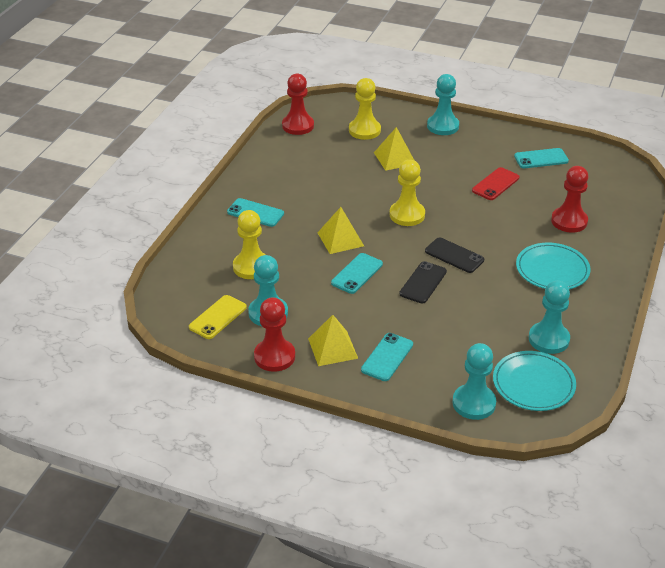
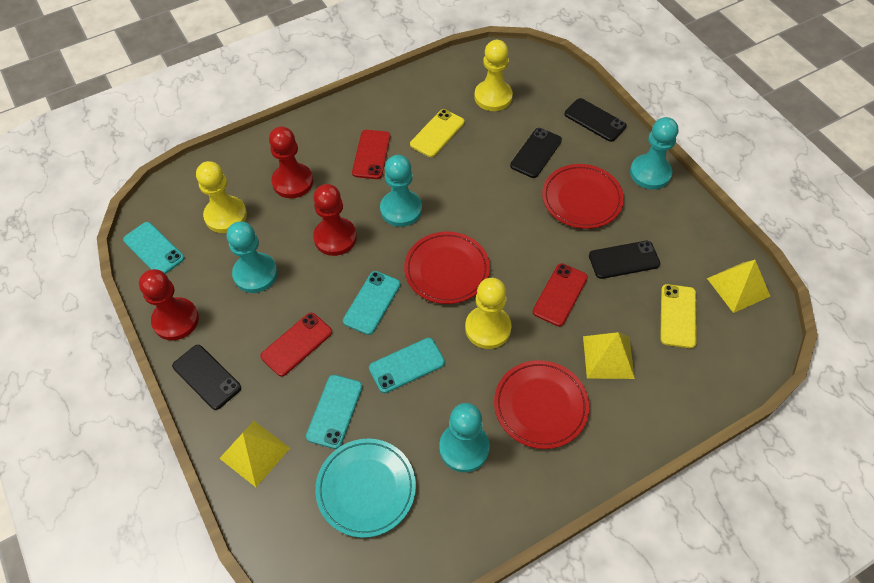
black phone: 2 -> 4
red phone: 1 -> 3
red plate: 0 -> 3
turquoise plate: 2 -> 1
yellow phone: 1 -> 2

